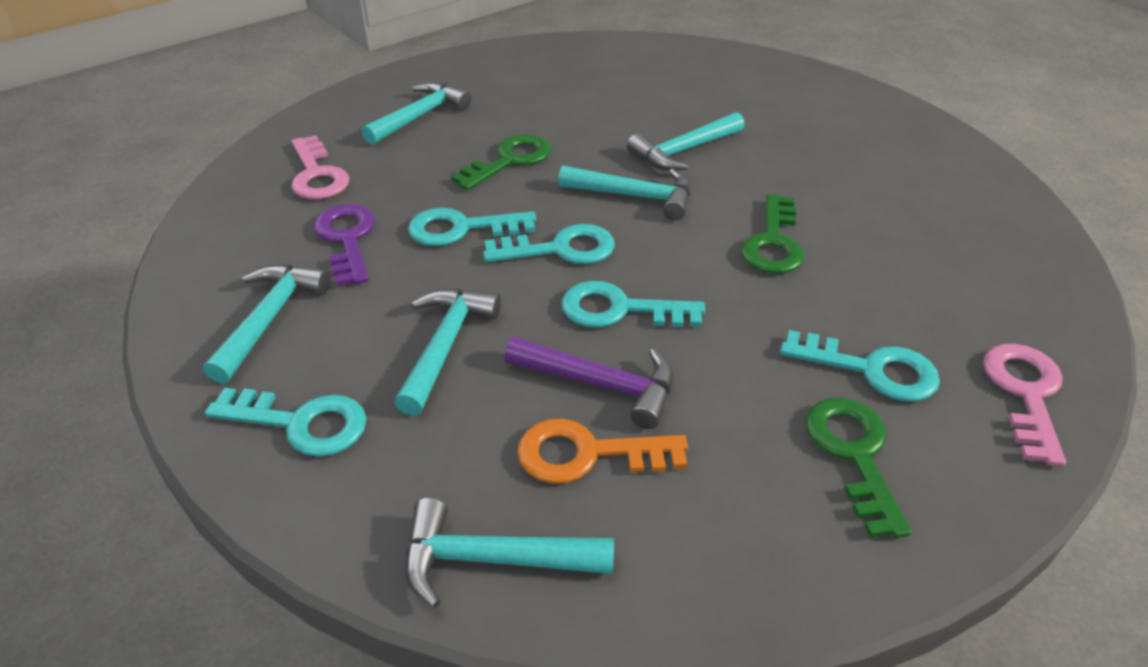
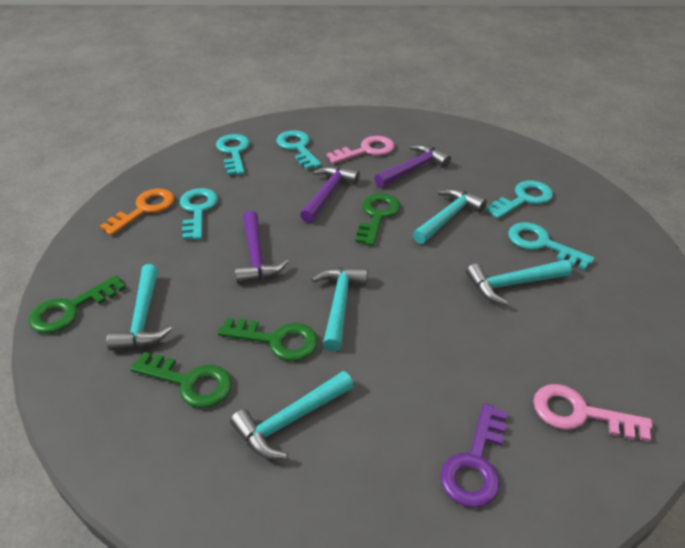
green key: 3 -> 4
purple hammer: 1 -> 3
turquoise hammer: 6 -> 5

